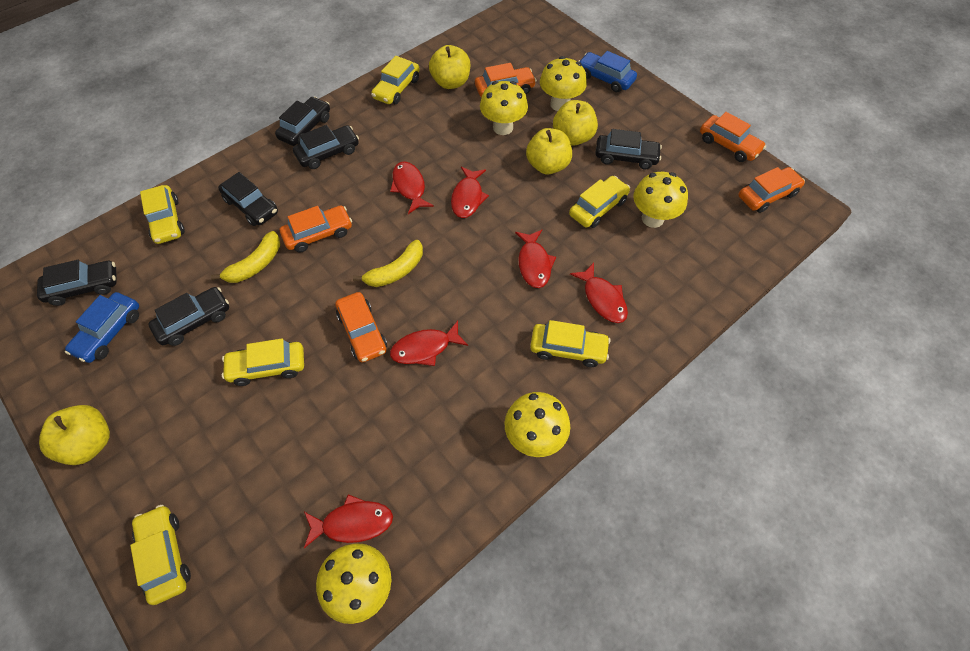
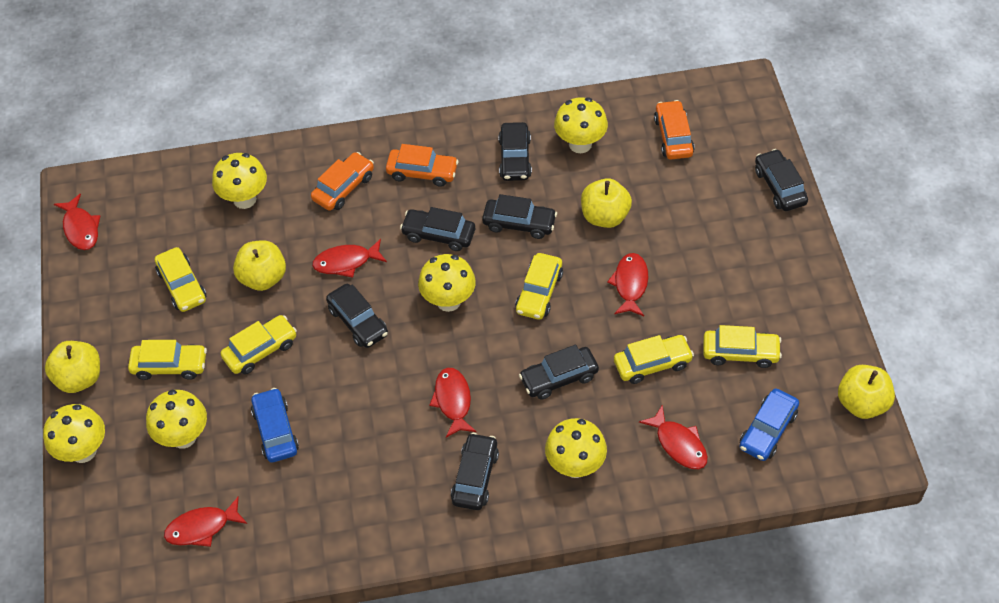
black car: 6 -> 7
orange car: 5 -> 3
yellow banana: 2 -> 0
yellow mushroom: 5 -> 6

